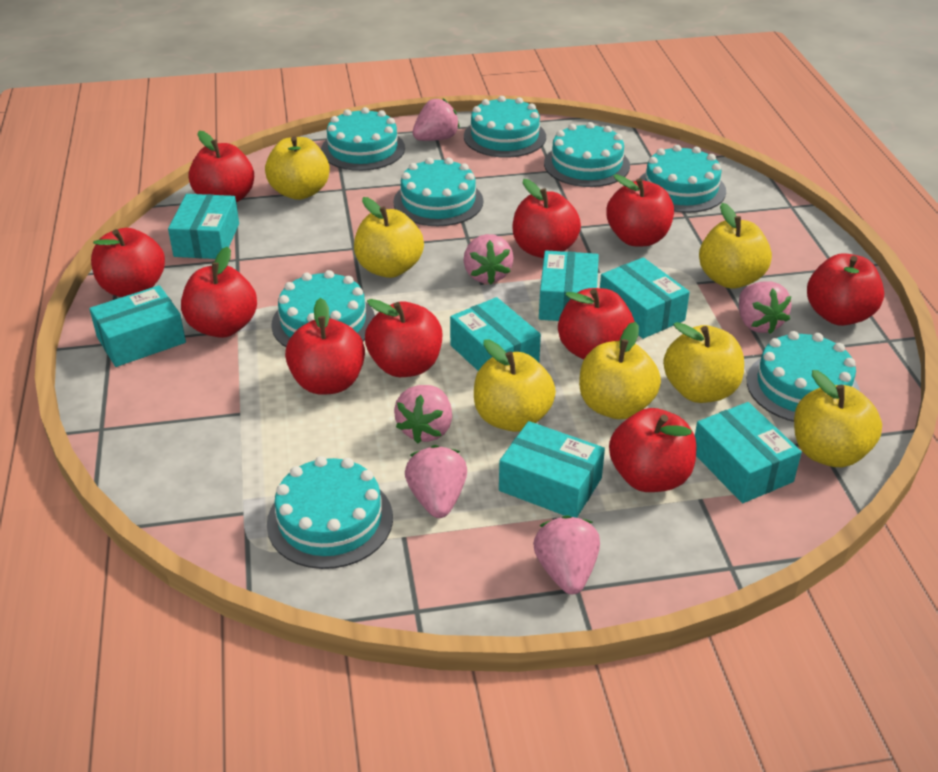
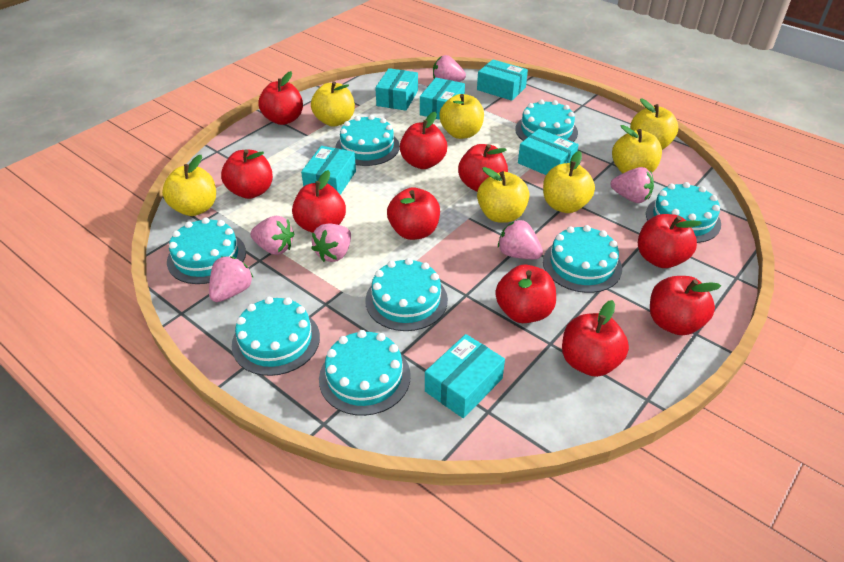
turquoise box: 7 -> 6

